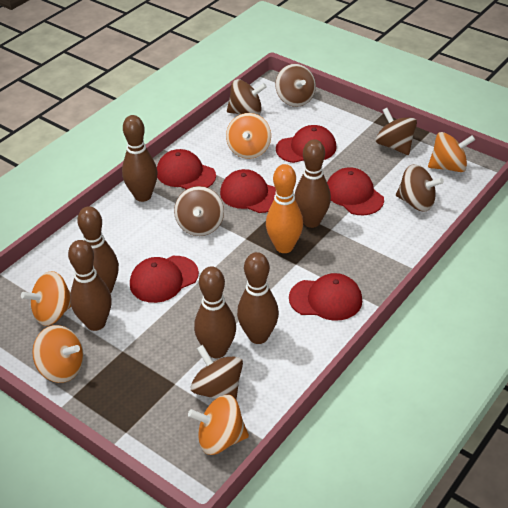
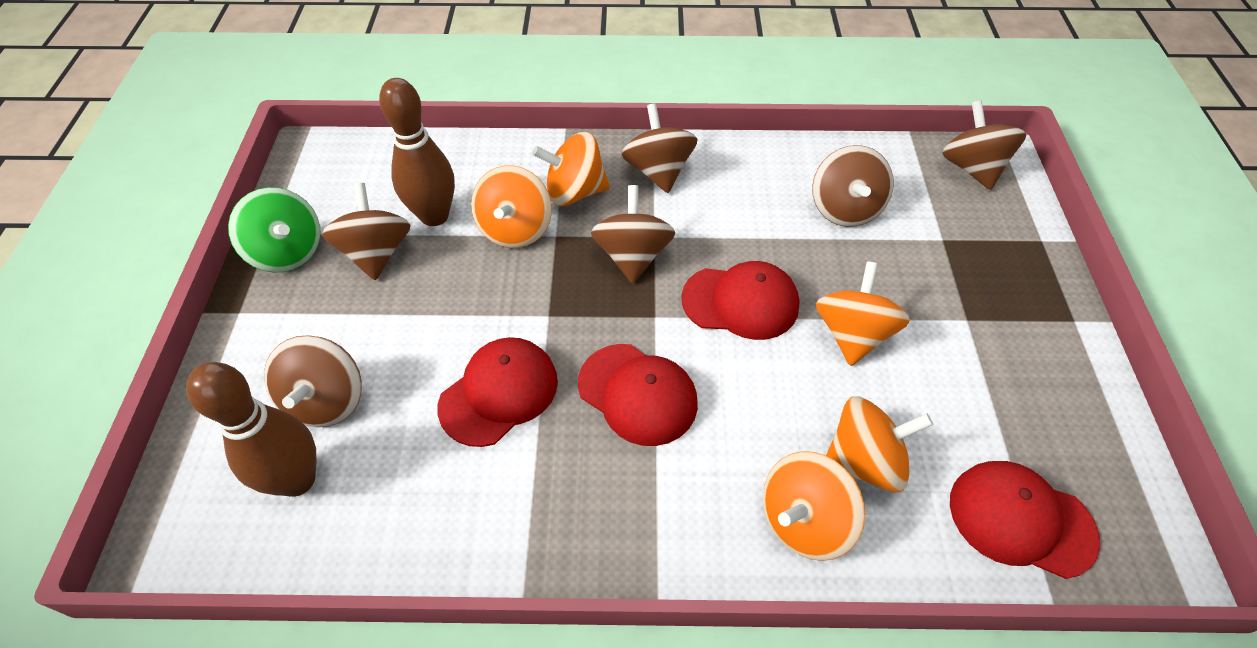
brown bowling pin: 6 -> 2
green spinning top: 0 -> 1
orange bowling pin: 1 -> 0
red cap: 6 -> 4

